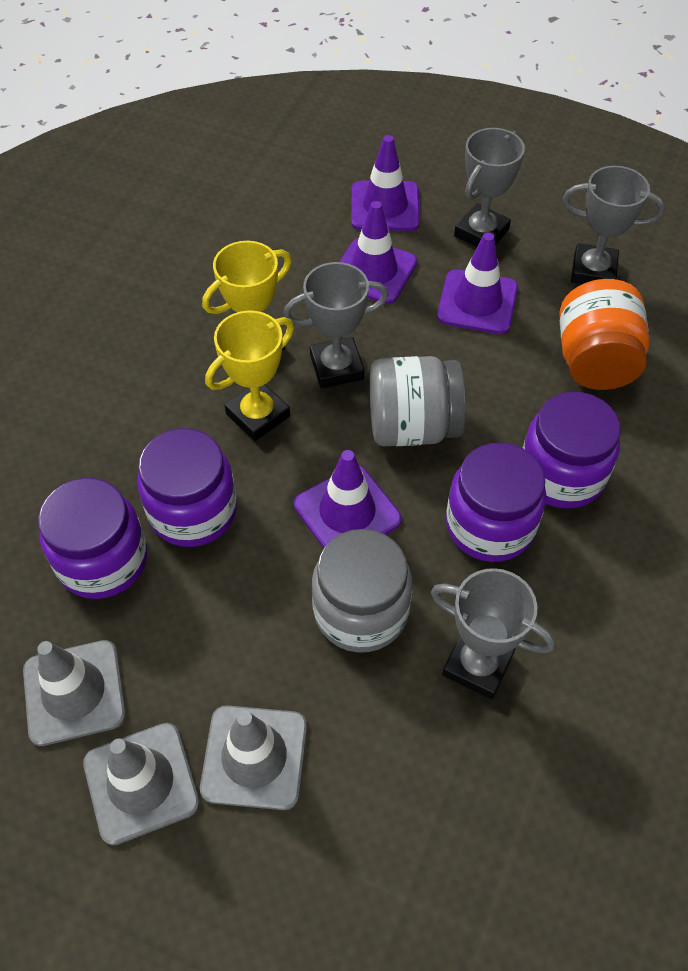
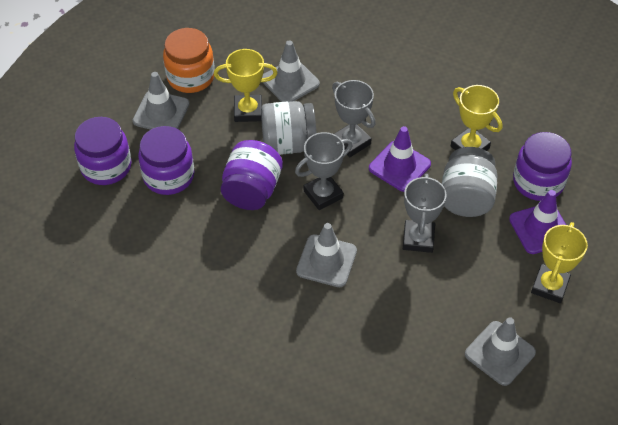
grey traffic cone: 3 -> 4
grey trophy: 4 -> 3
purple traffic cone: 4 -> 2
yellow trophy: 2 -> 3

